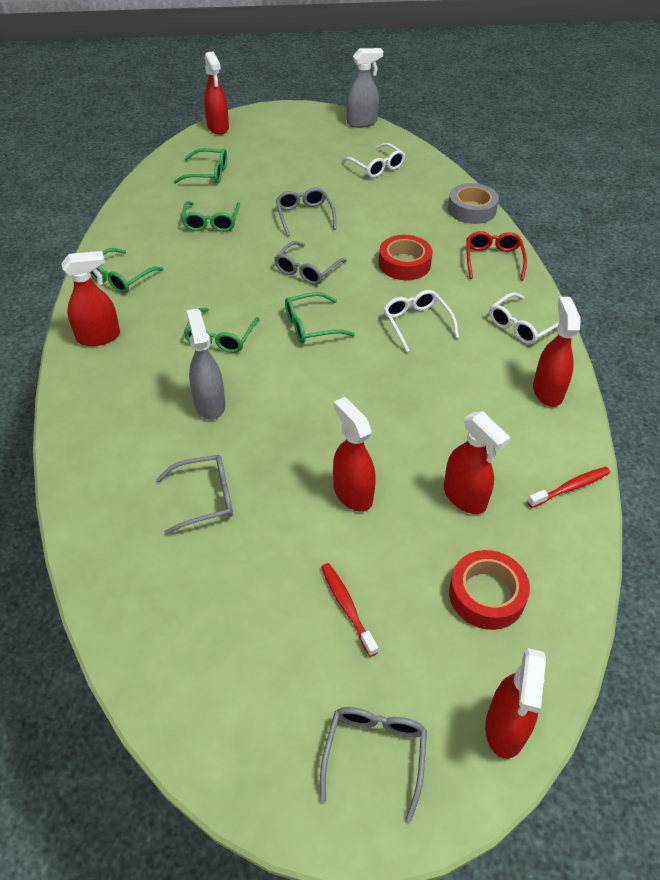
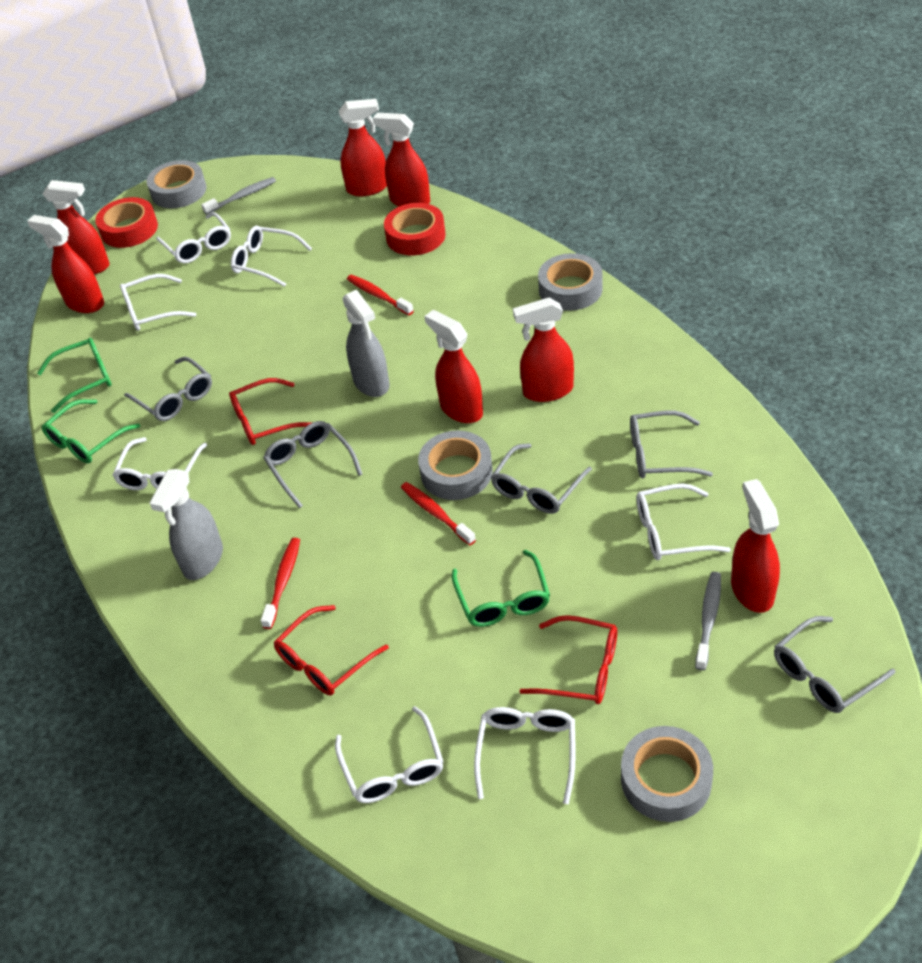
green glasses: 5 -> 3
grey glasses: 4 -> 5
grey tape: 1 -> 4
grey toothbrush: 0 -> 2
red glasses: 1 -> 3
red spray bottle: 6 -> 7
red toothbrush: 2 -> 3
white glasses: 3 -> 7

